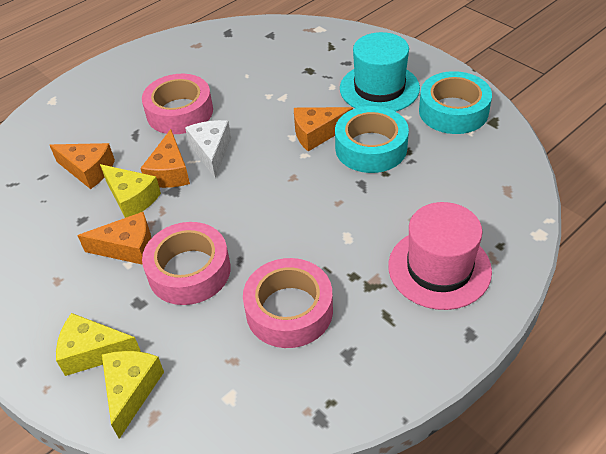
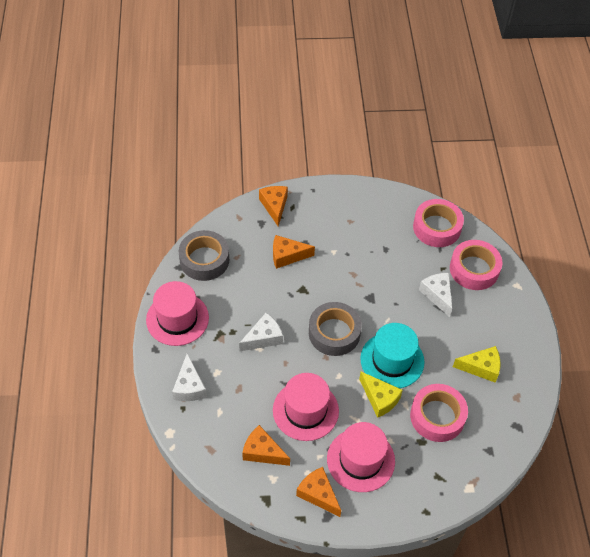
grey tape: 0 -> 2
pink hat: 1 -> 3
turquoise tape: 2 -> 0
white cheese: 1 -> 3
yellow cheese: 3 -> 2

